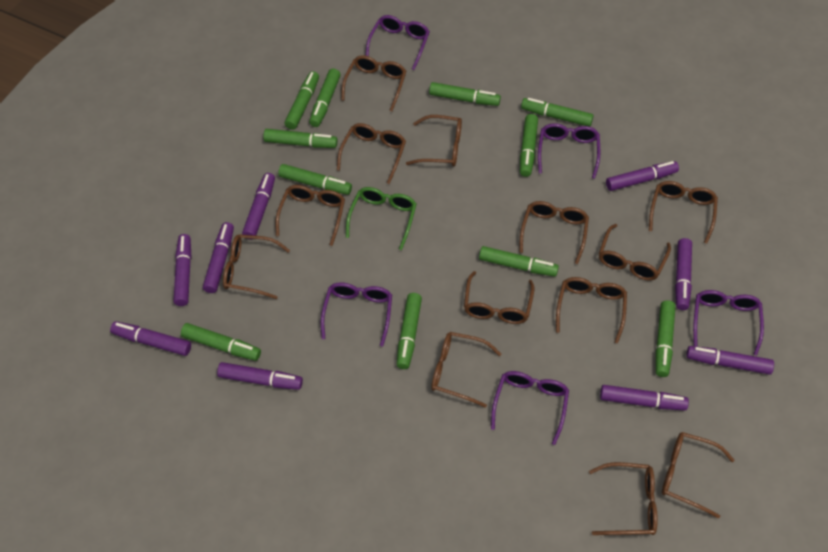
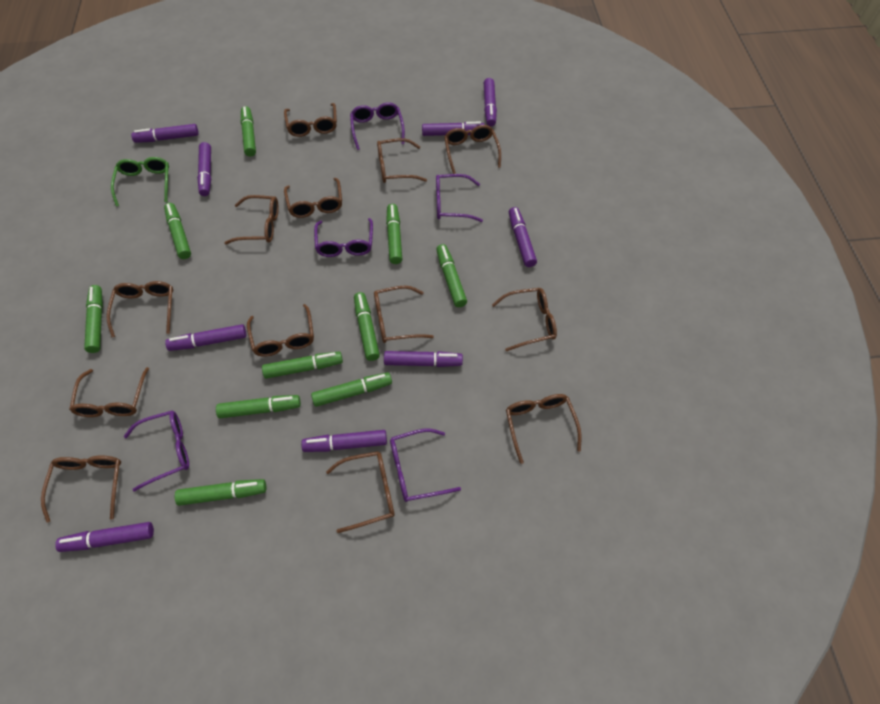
green marker: 11 -> 10

